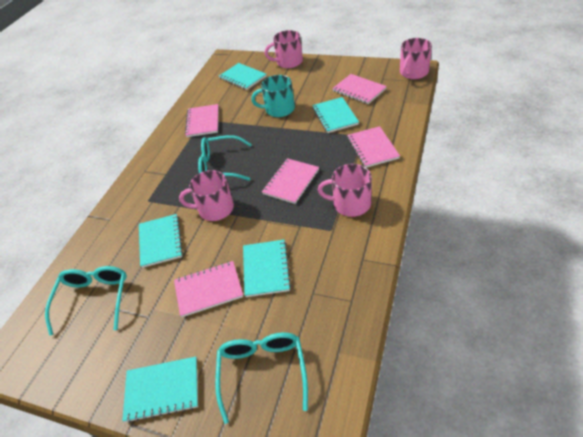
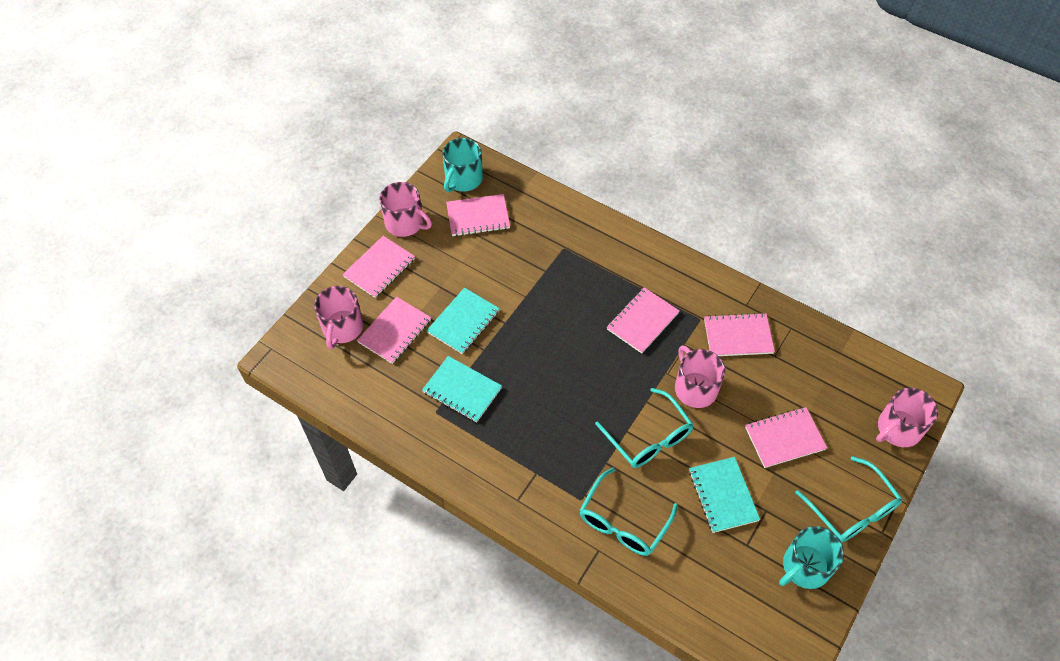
pink notebook: 5 -> 6
turquoise mug: 1 -> 2
turquoise notebook: 5 -> 3

